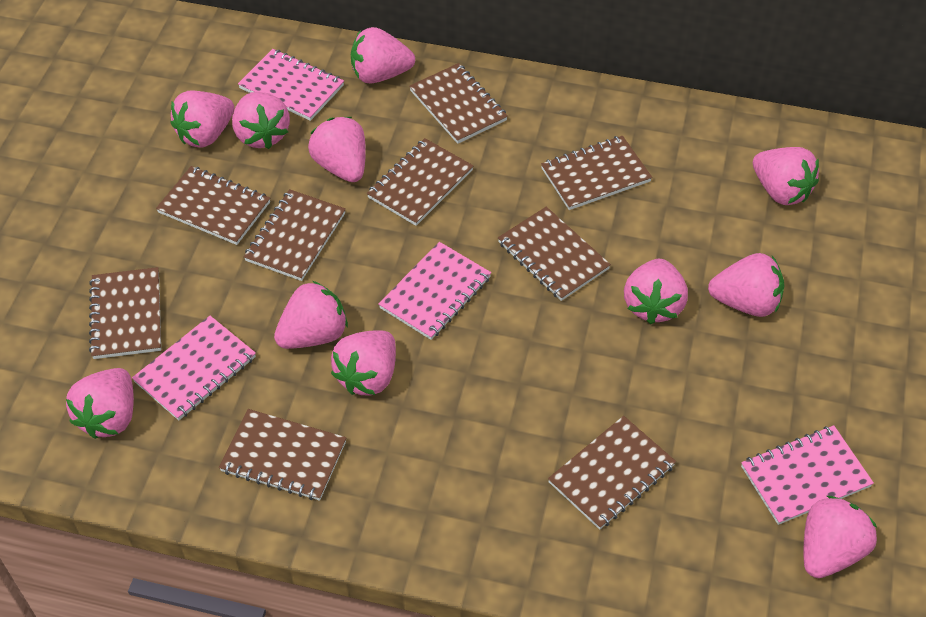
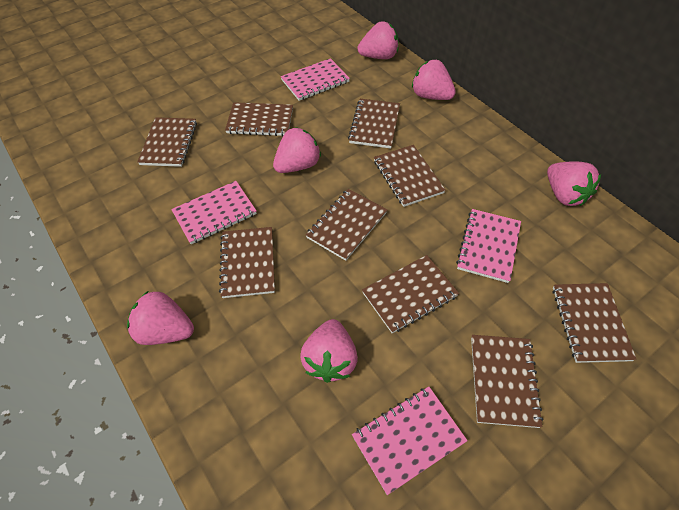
pink strawberry: 11 -> 6

